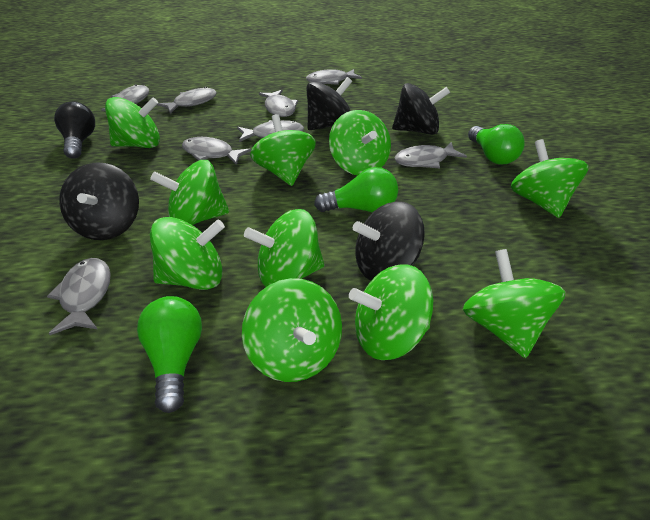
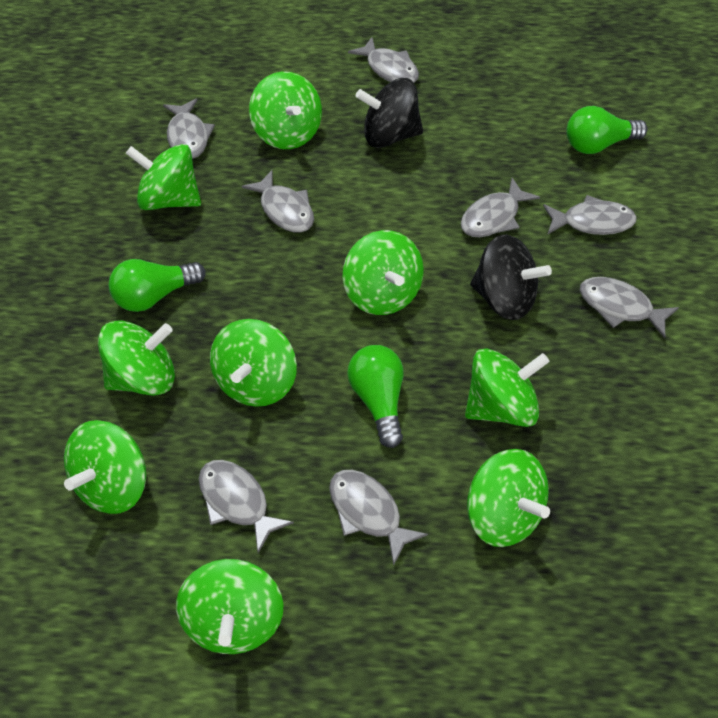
black light bulb: 1 -> 0
black spinning top: 4 -> 2
green spinning top: 10 -> 9

